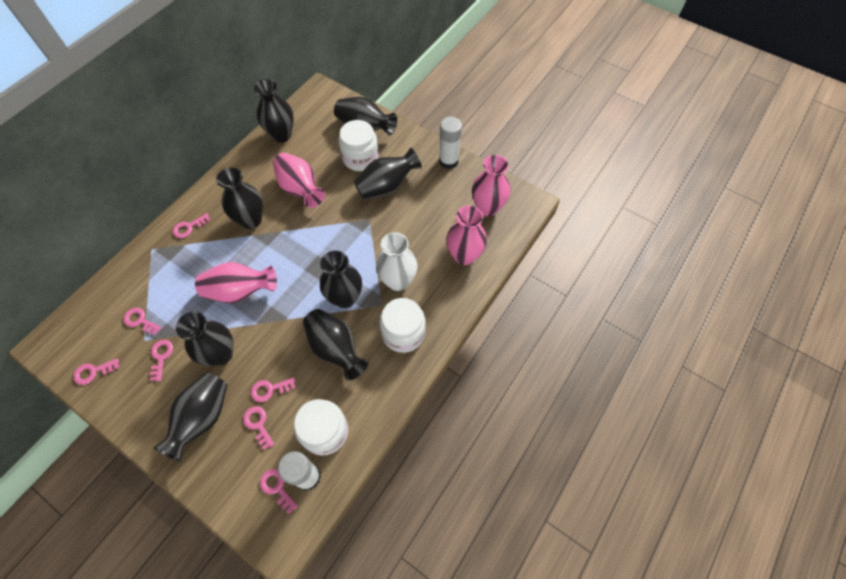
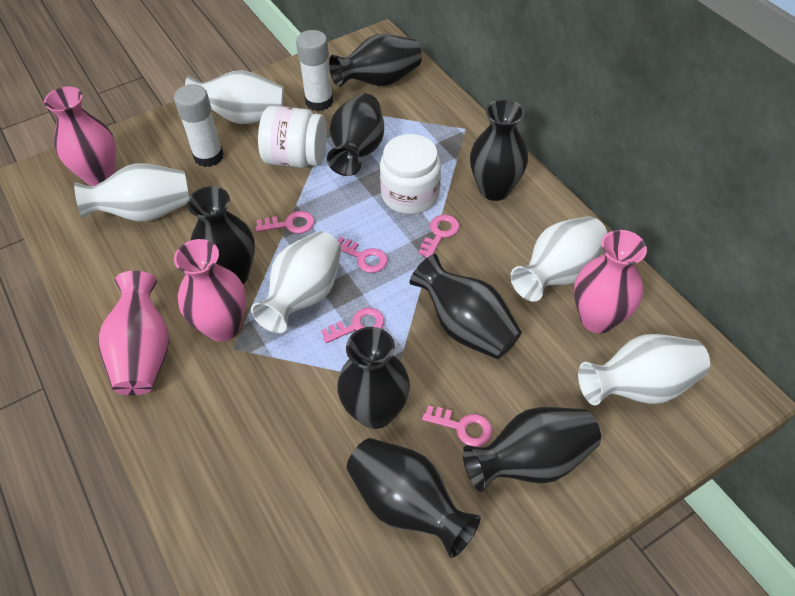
pink key: 7 -> 5
white jar: 3 -> 2
white vase: 1 -> 5

